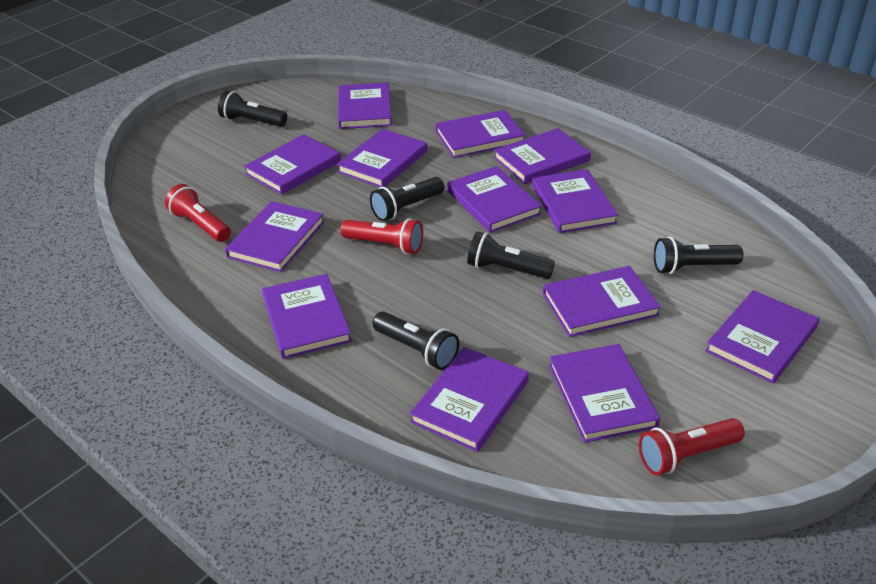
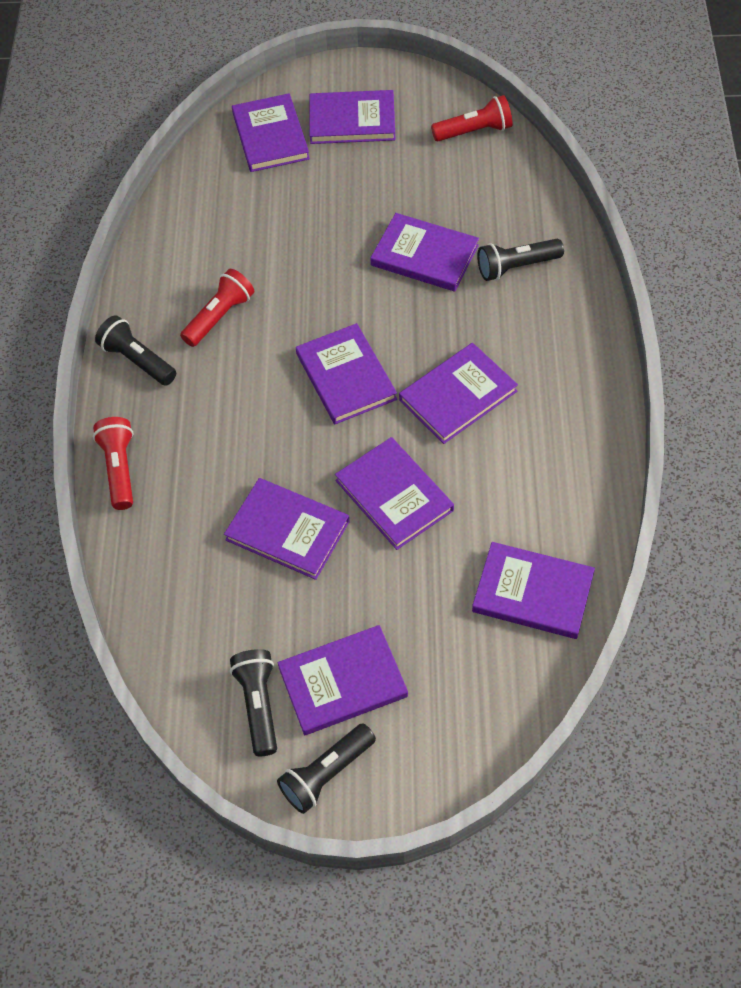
black flashlight: 5 -> 4
purple book: 13 -> 9

